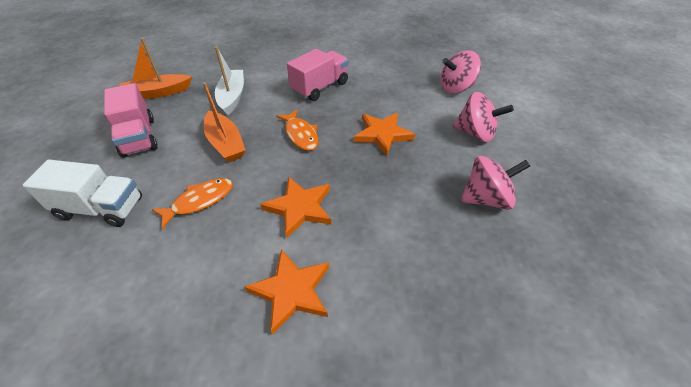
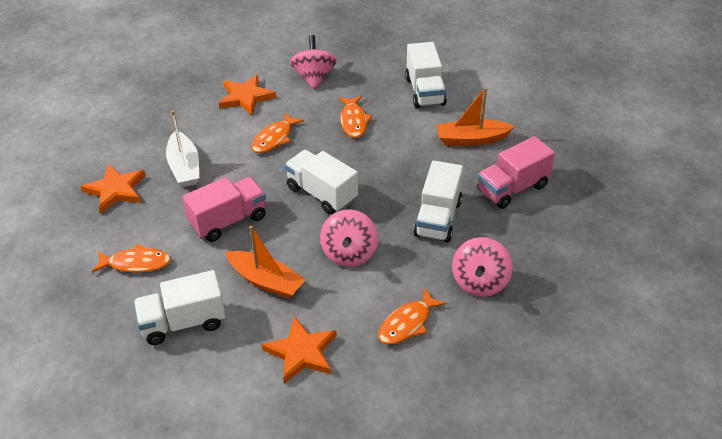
orange fish: 2 -> 4
white truck: 1 -> 4

